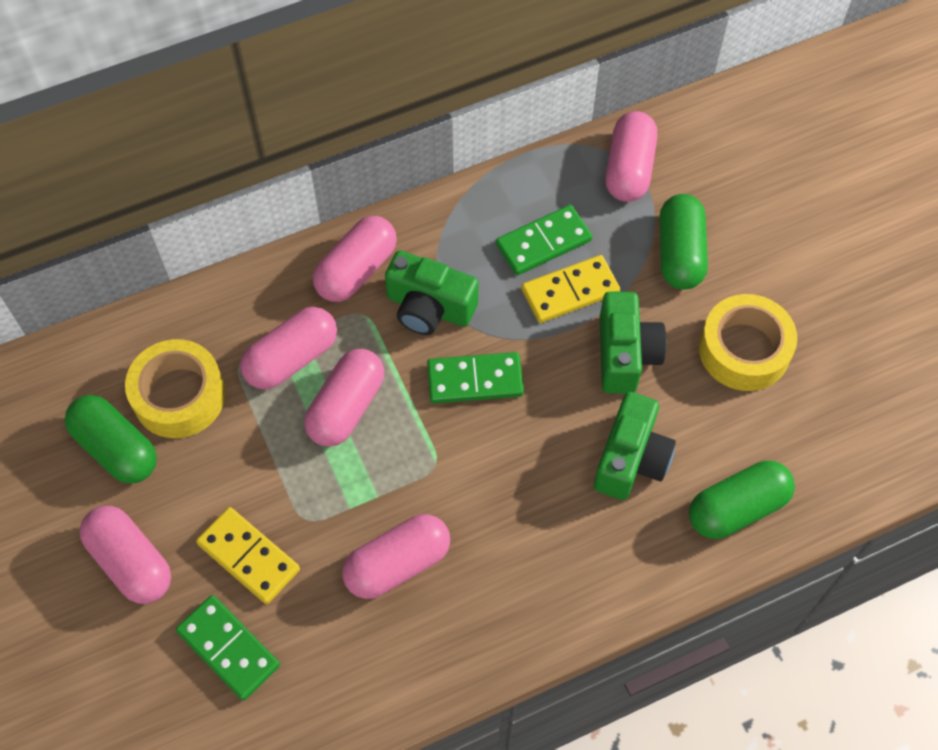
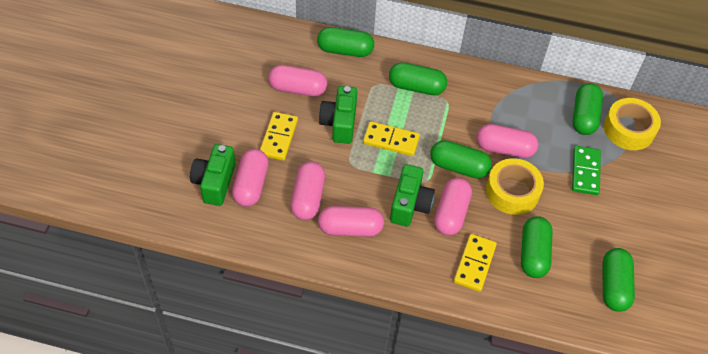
green capsule: 3 -> 6
green domino: 3 -> 1
yellow domino: 2 -> 3

